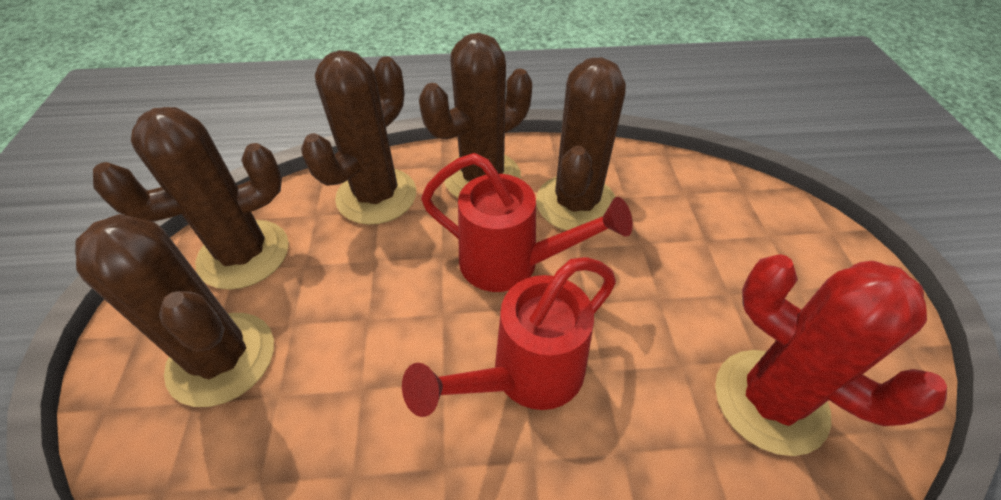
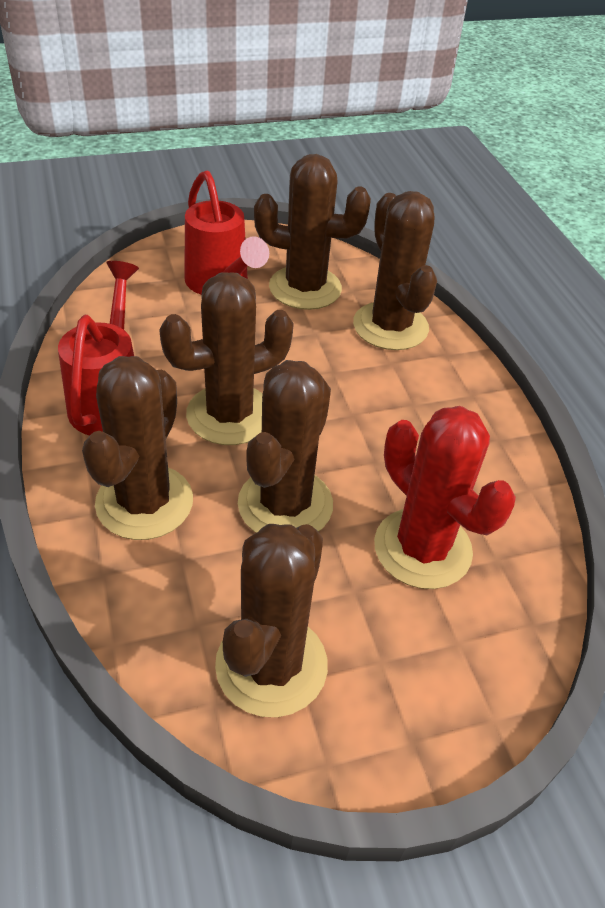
brown cactus: 5 -> 6

